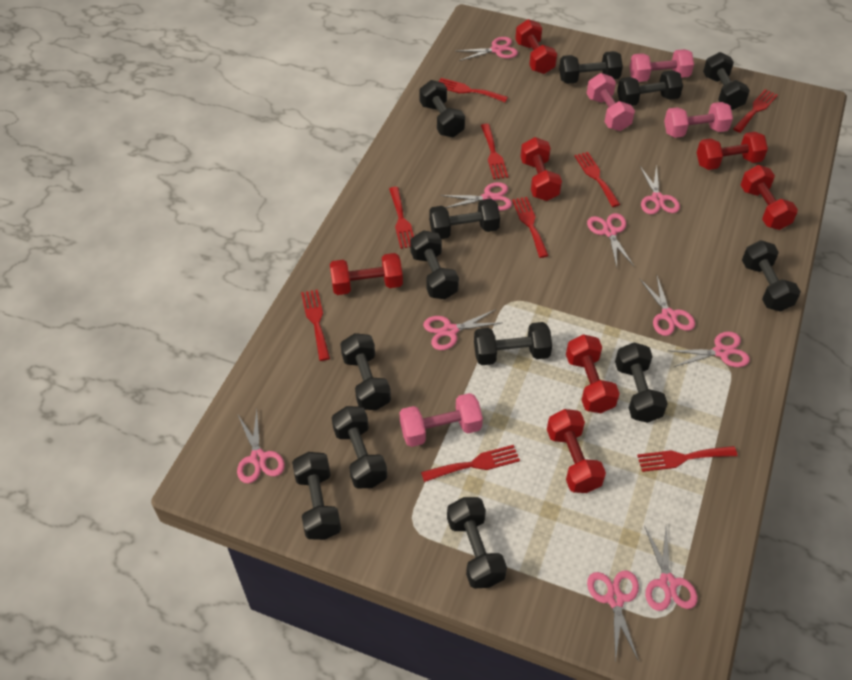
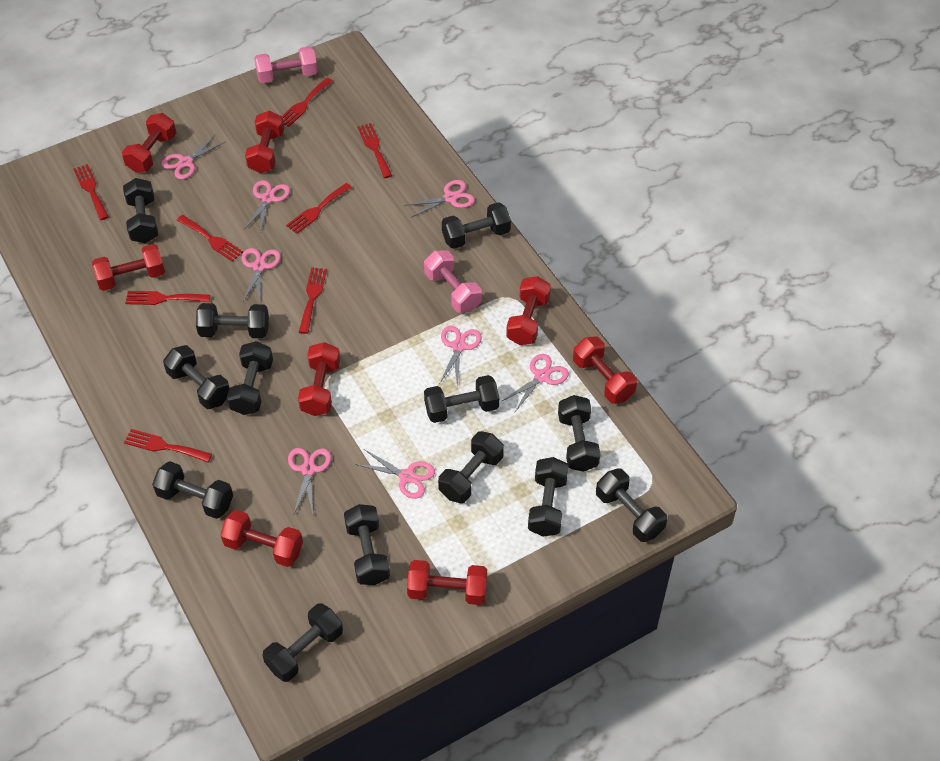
pink dumbbell: 4 -> 2
pink scissors: 10 -> 8
red dumbbell: 7 -> 8
red fork: 9 -> 8

